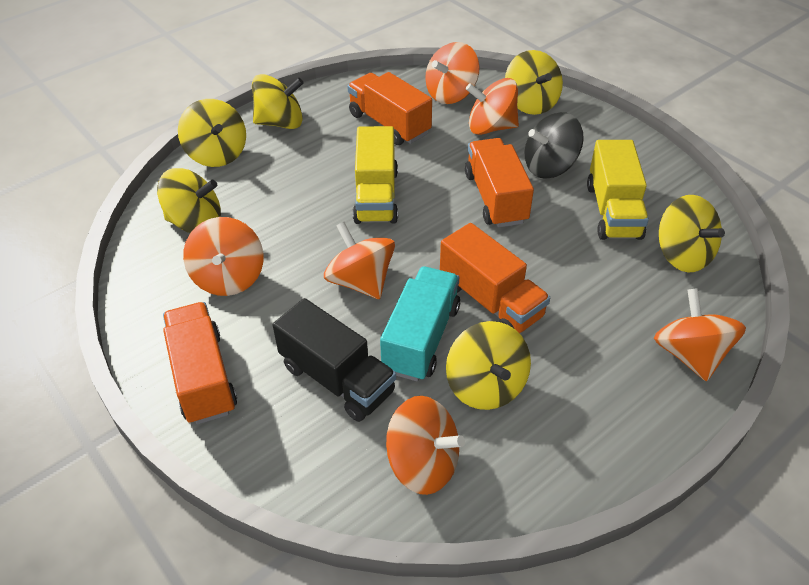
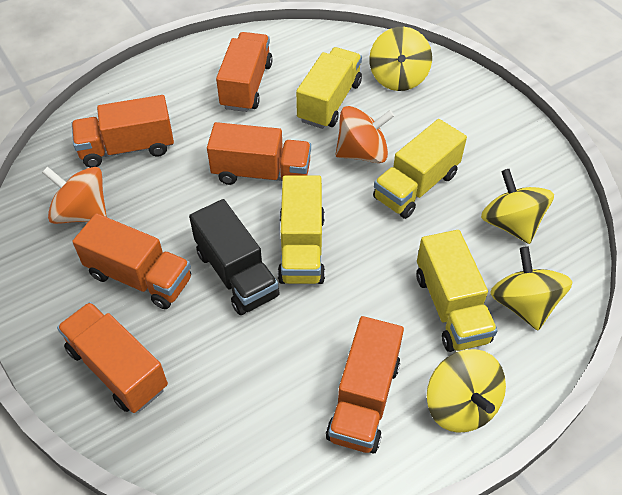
black spinning top: 1 -> 0
orange spinning top: 6 -> 2
orange truck: 4 -> 6
turquoise truck: 1 -> 0
yellow spinning top: 6 -> 4
yellow truck: 2 -> 4

